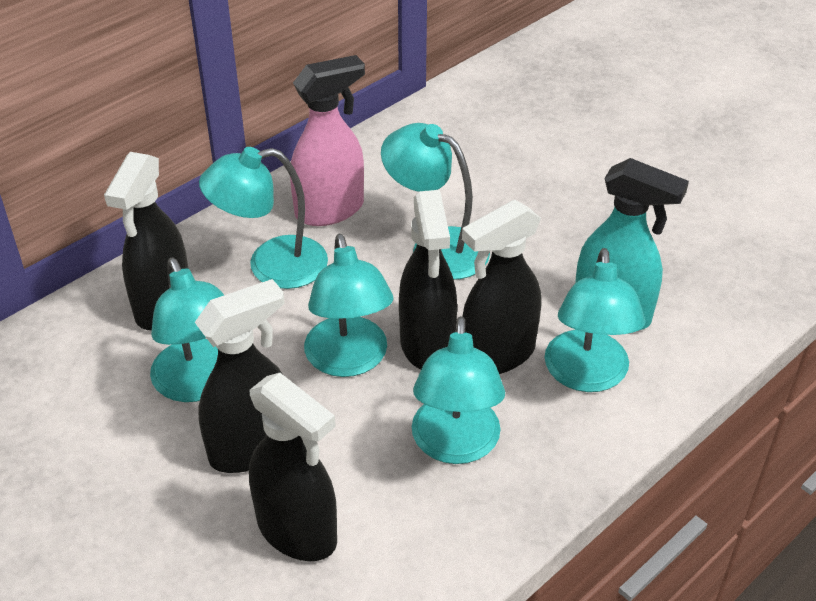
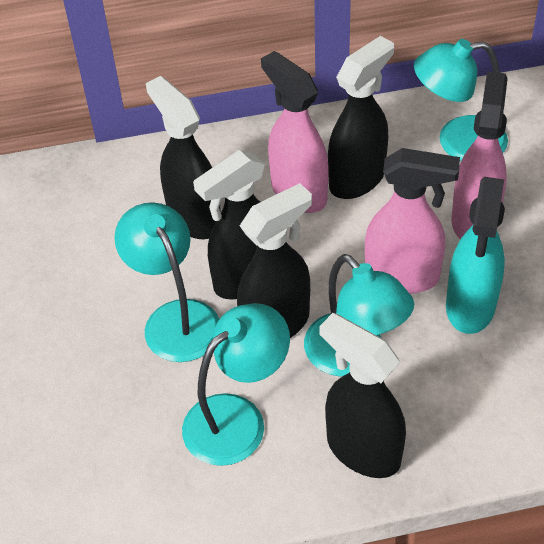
pink spray bottle: 1 -> 3
turquoise lamp: 6 -> 4

